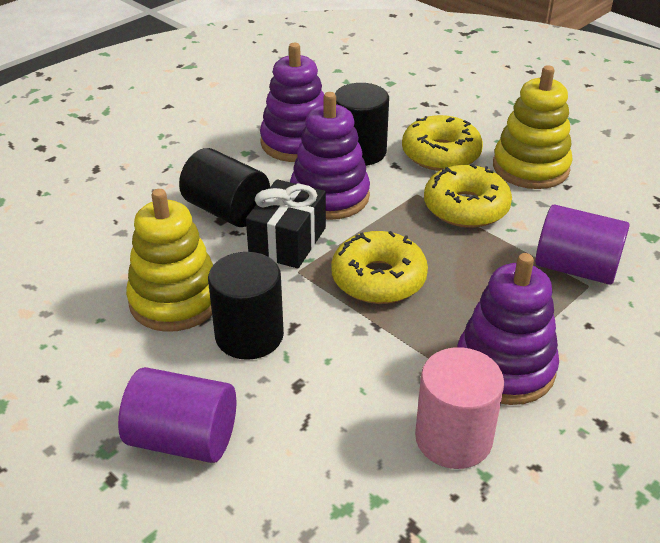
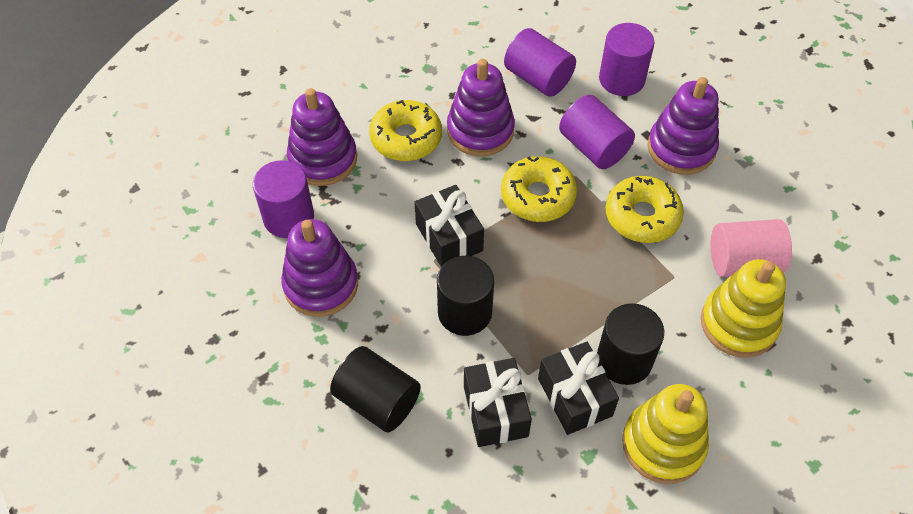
black gift: 1 -> 3
purple cylinder: 2 -> 4
purple stacking toy: 3 -> 4

